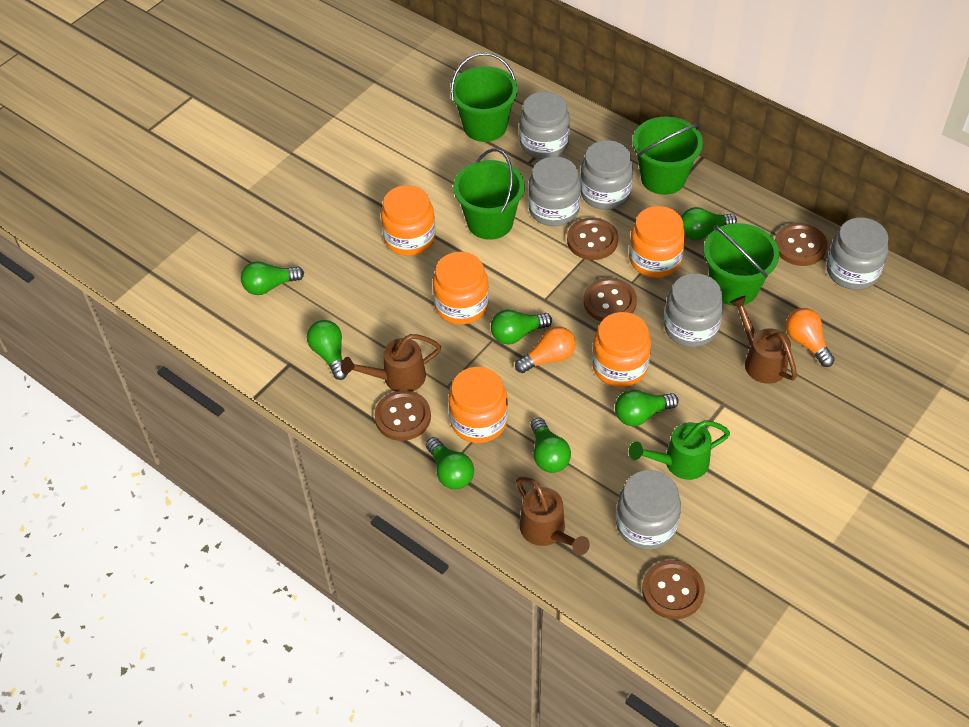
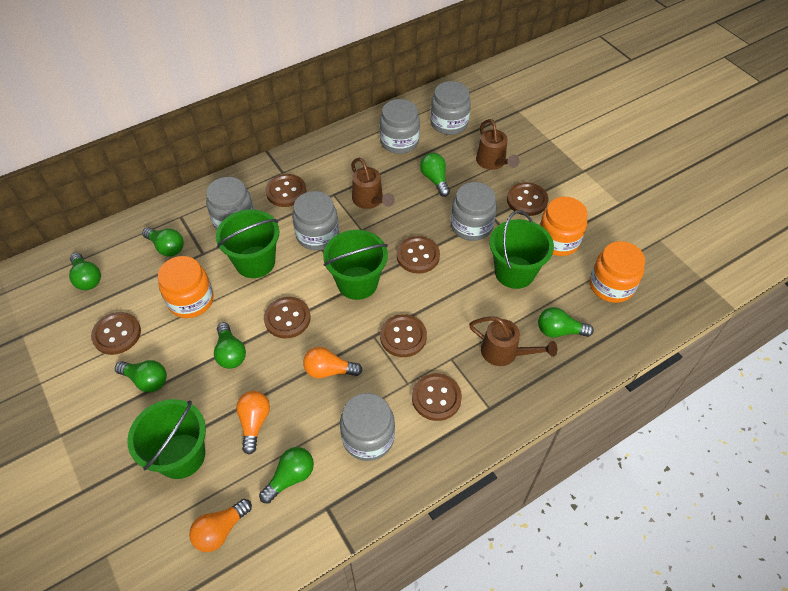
brown button: 5 -> 7
green watering can: 1 -> 0
orange jar: 5 -> 3
orange light bulb: 2 -> 3

